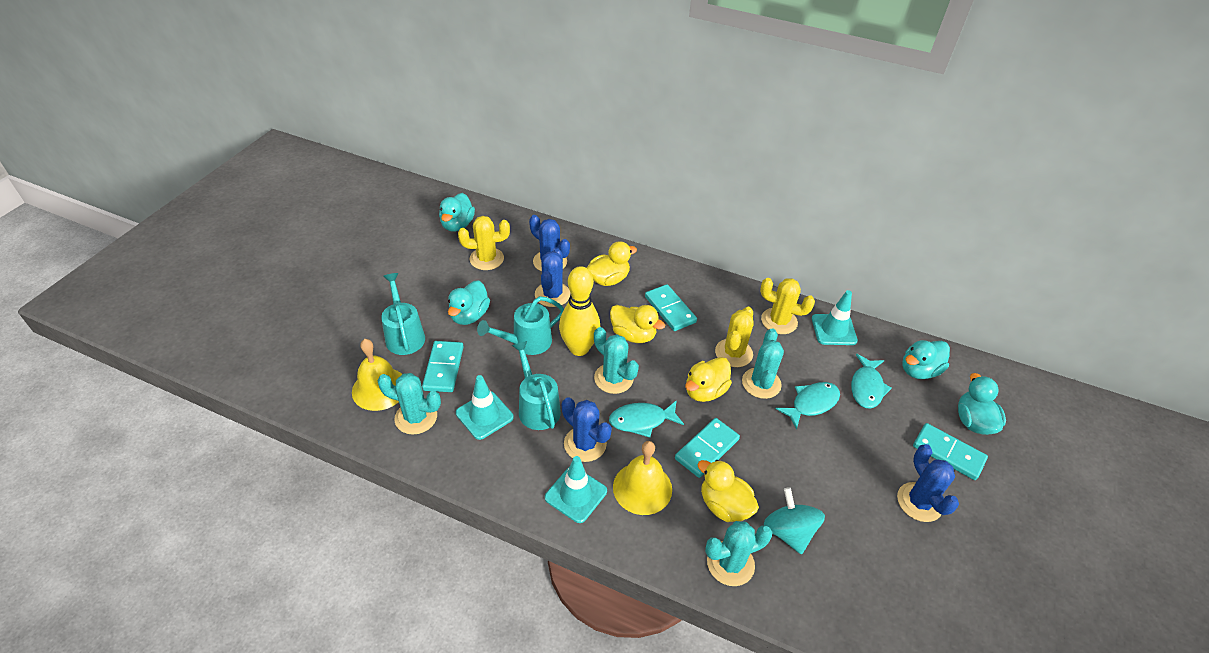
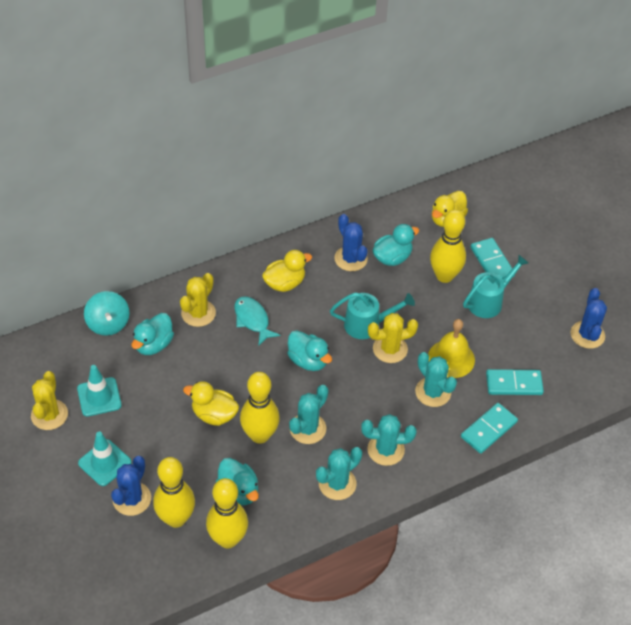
blue cactus: 4 -> 3
turquoise domino: 4 -> 3
turquoise fish: 3 -> 1
turquoise traffic cone: 3 -> 2
turquoise watering can: 3 -> 2
yellow bell: 2 -> 1
yellow bowling pin: 1 -> 4
yellow duck: 4 -> 3

